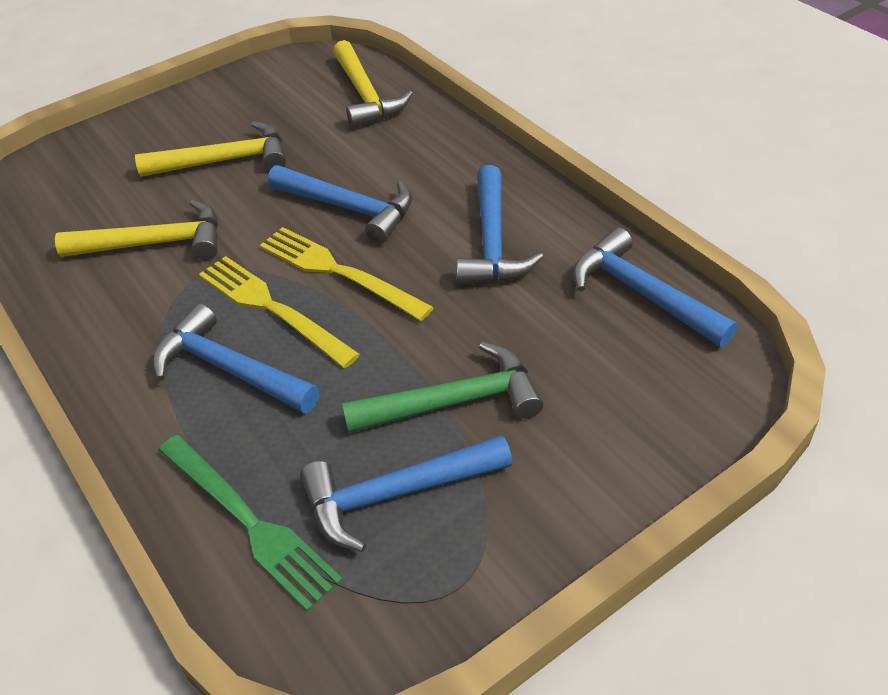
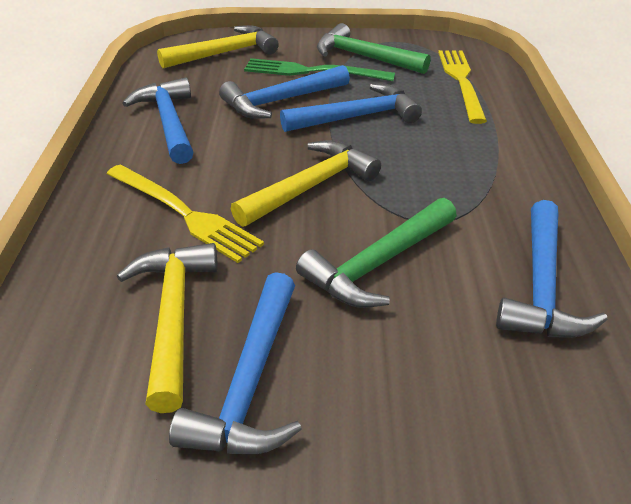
green hammer: 1 -> 2

